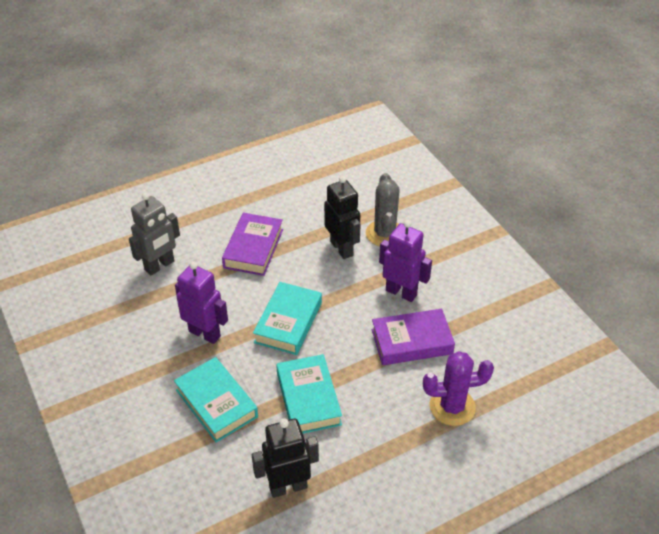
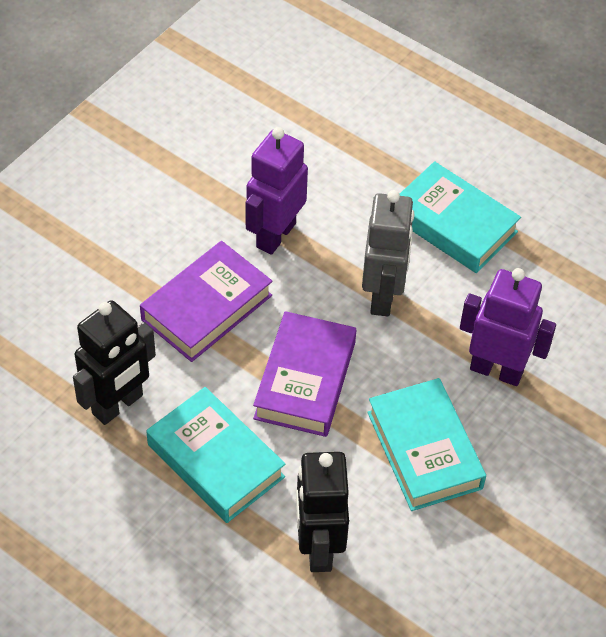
grey cactus: 1 -> 0
purple cactus: 1 -> 0

